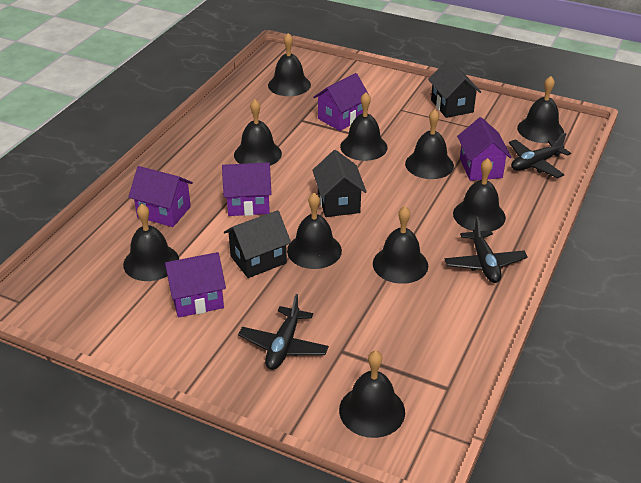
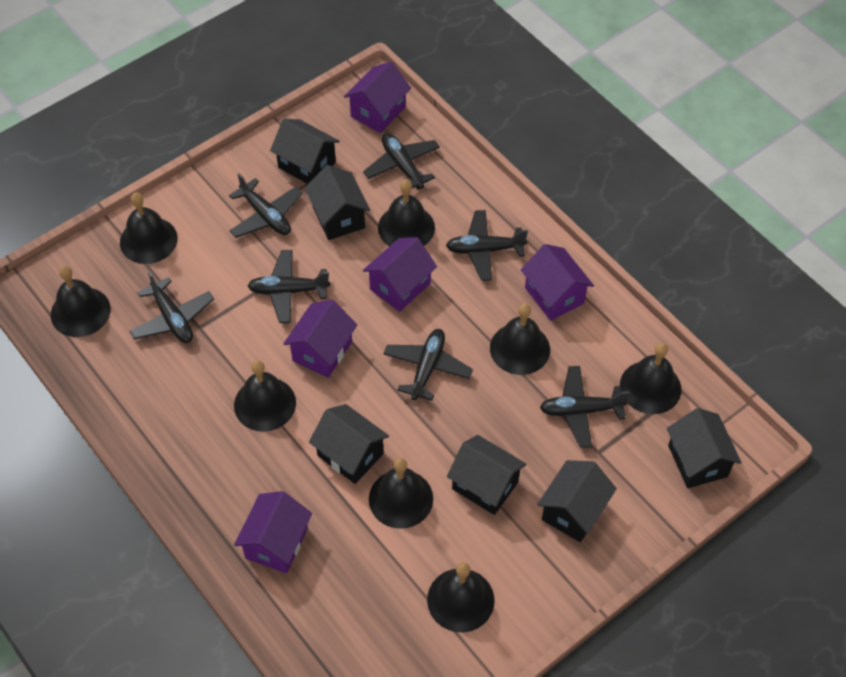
black bell: 10 -> 8
black house: 3 -> 6
black plane: 3 -> 7

